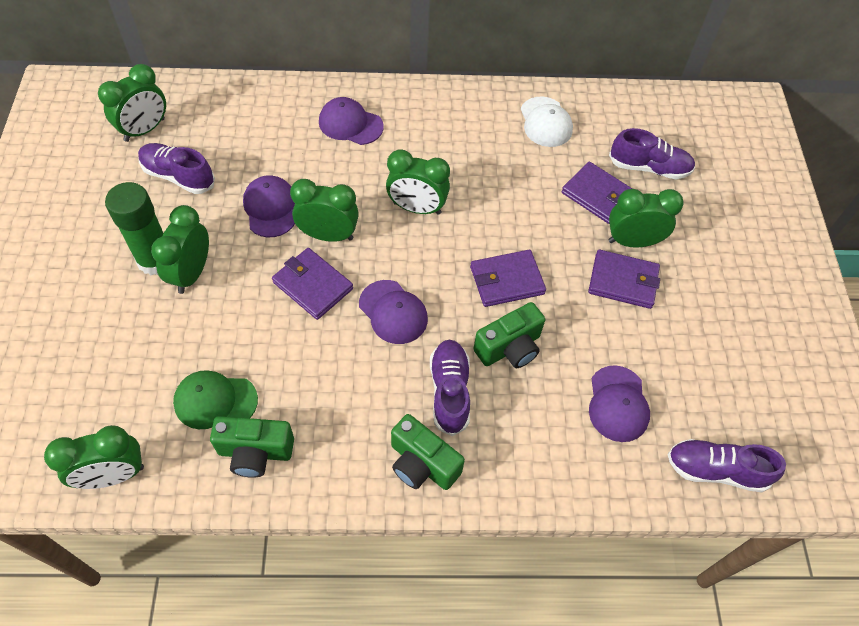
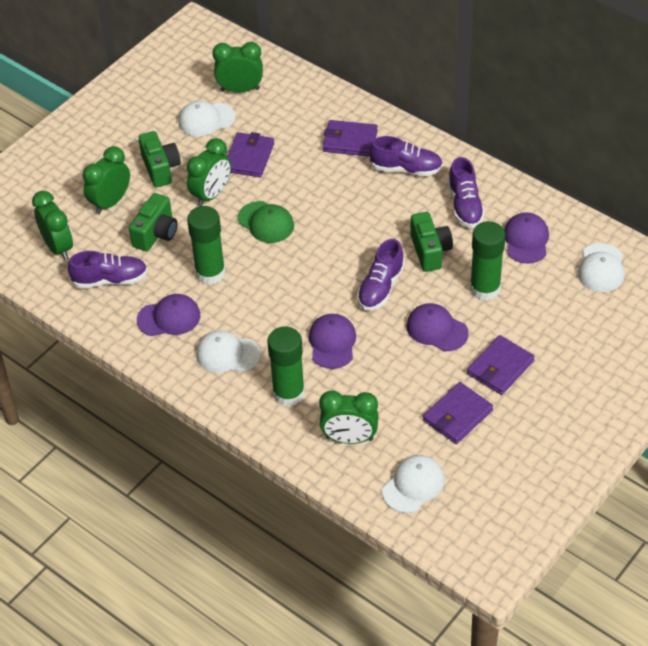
green clock: 6 -> 5
green glue stick: 1 -> 3
white cap: 1 -> 4

